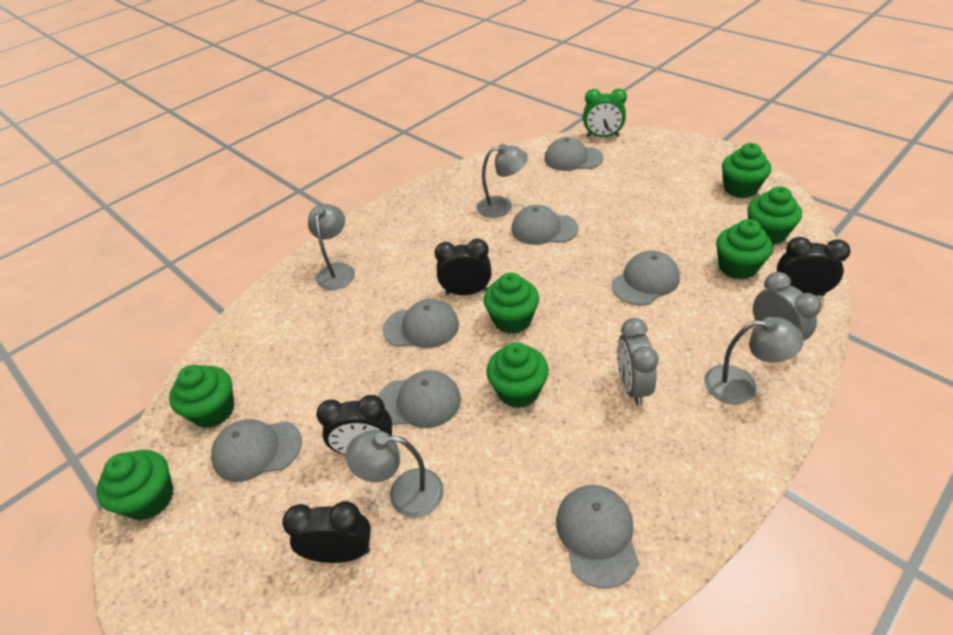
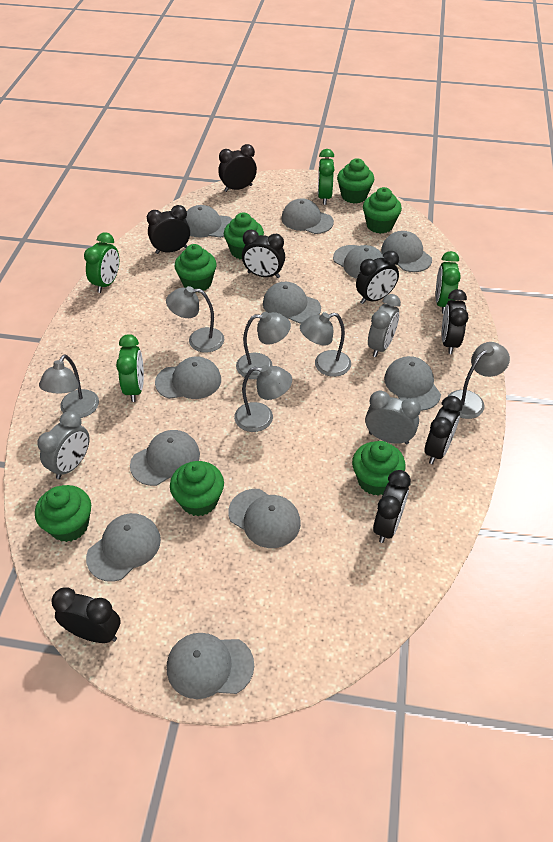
black clock: 4 -> 8
green clock: 1 -> 4
grey cap: 7 -> 11
grey clock: 2 -> 3
grey lamp: 4 -> 6

